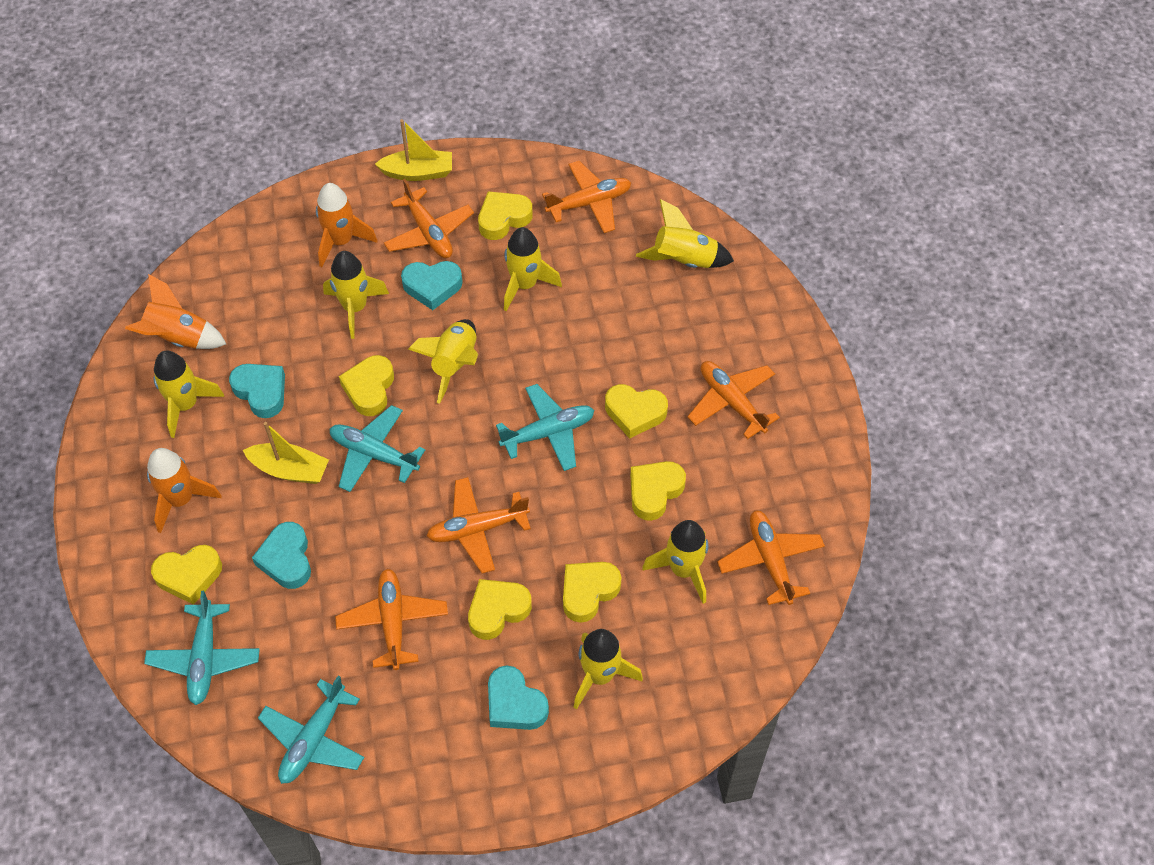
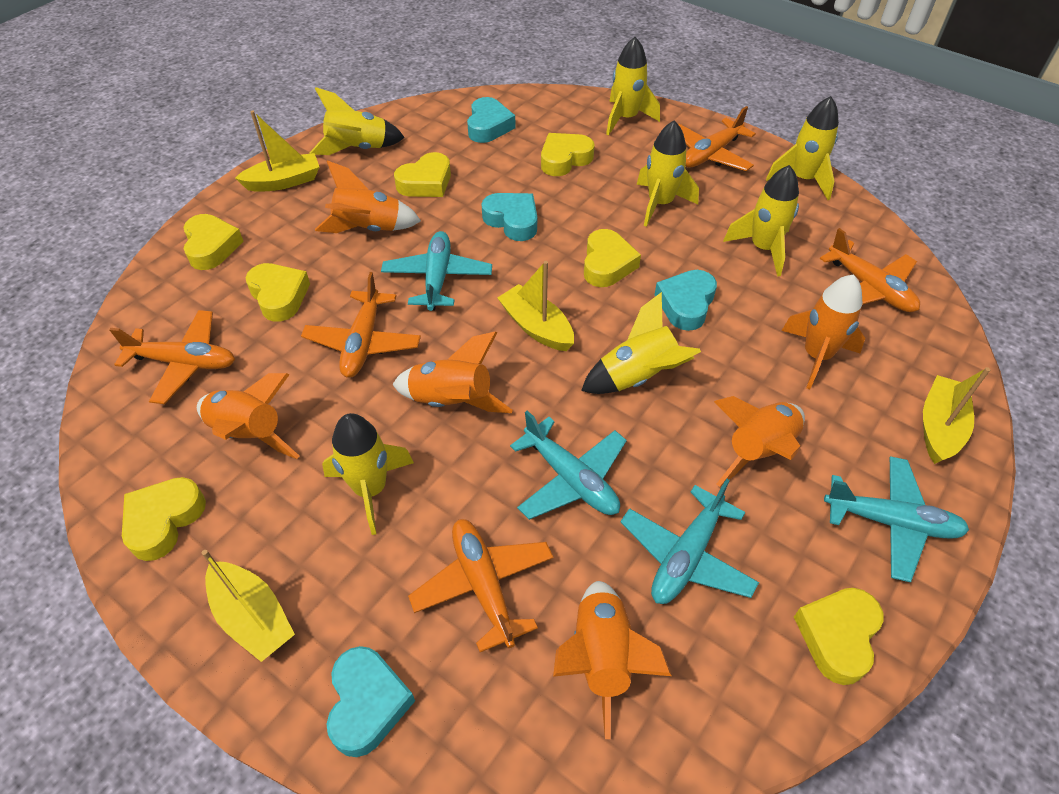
orange plane: 6 -> 5
orange rocket: 3 -> 6
yellow boat: 2 -> 4

